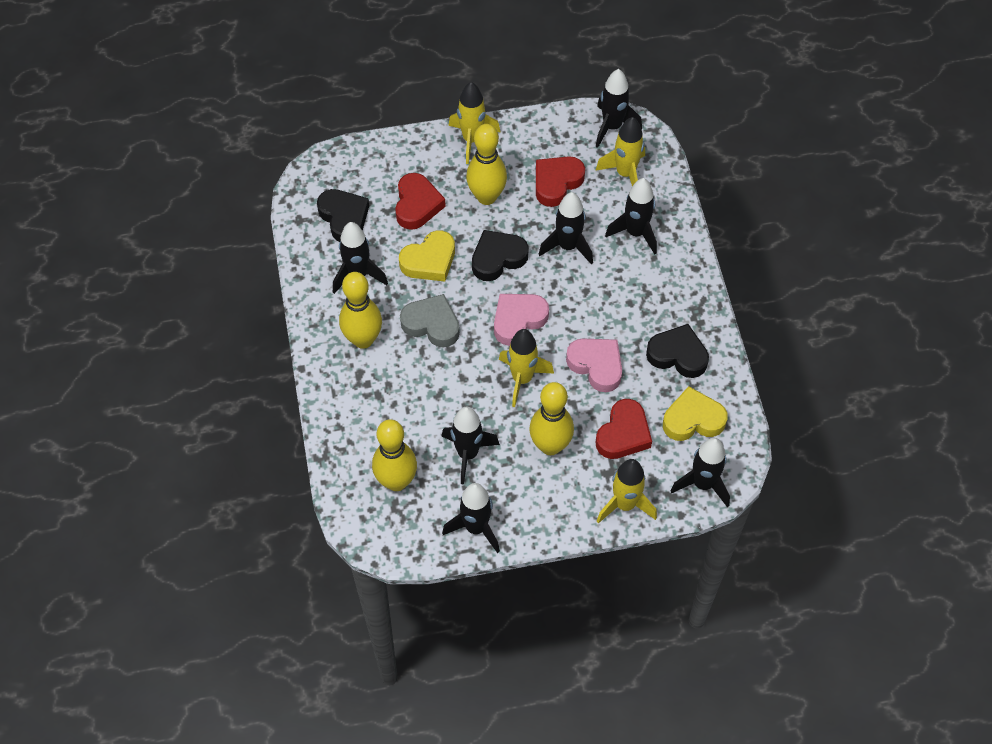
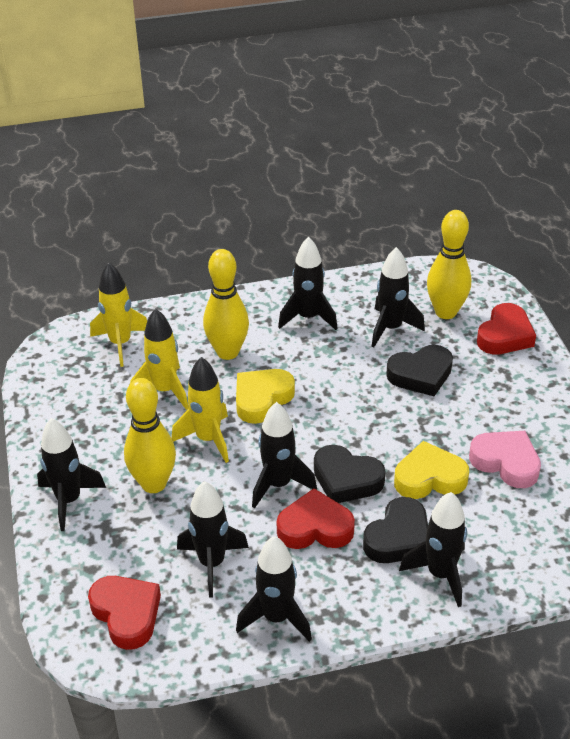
grey heart: 1 -> 0
pink heart: 2 -> 1
yellow bowling pin: 4 -> 3
yellow rocket: 4 -> 3

